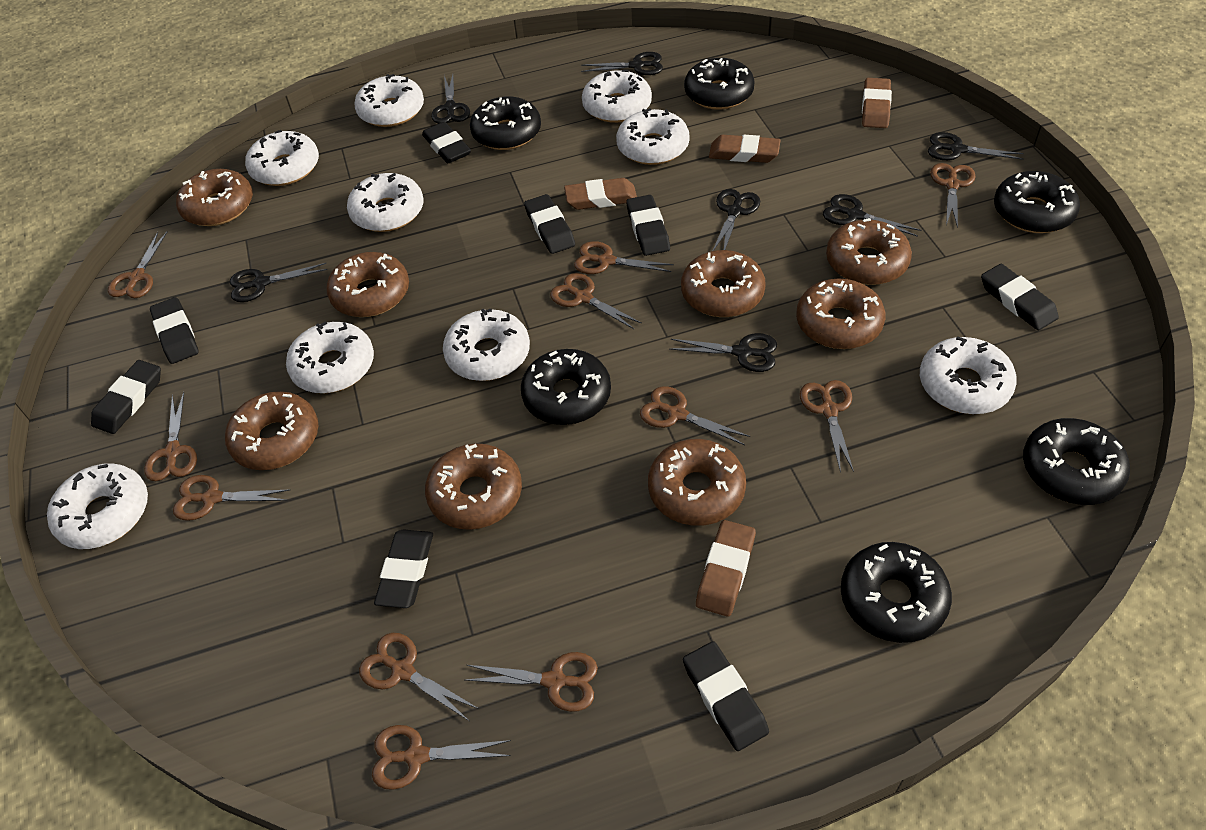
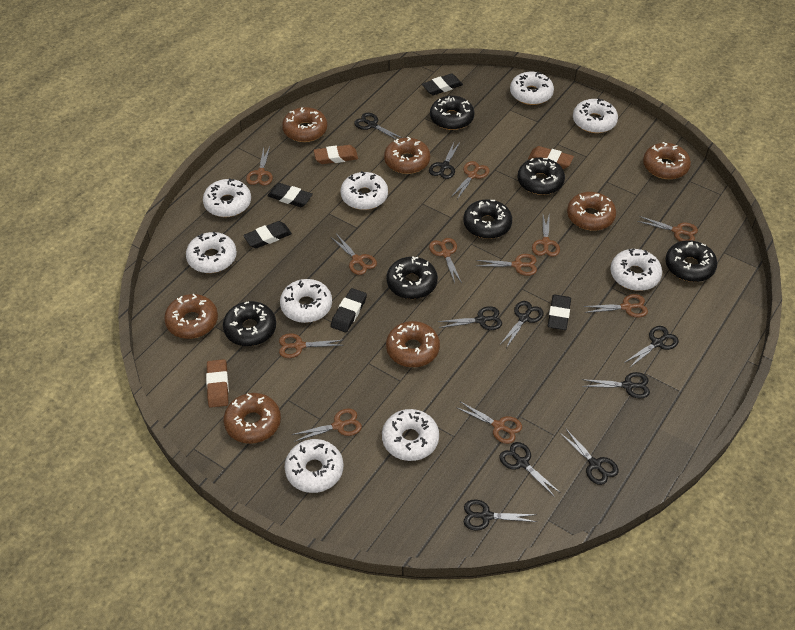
black eraser: 8 -> 5
black scissors: 7 -> 9
brown donut: 8 -> 7
brown eraser: 4 -> 3

